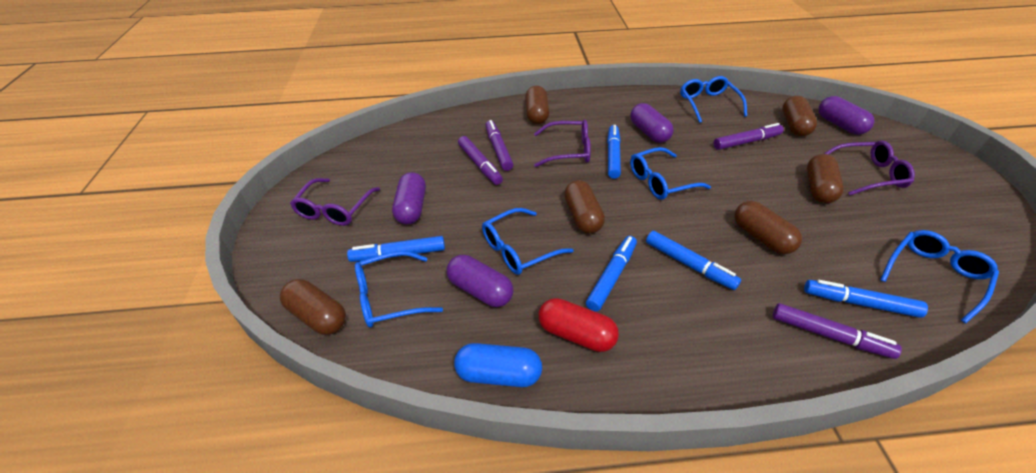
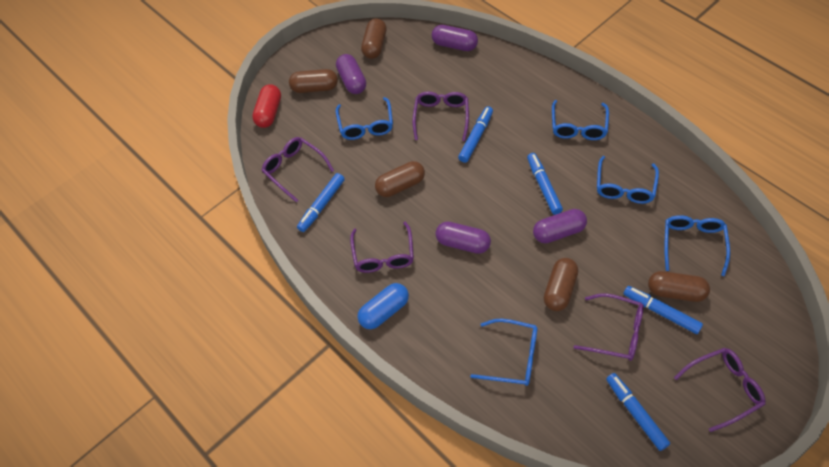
brown capsule: 6 -> 5
purple glasses: 3 -> 5
purple marker: 4 -> 0

